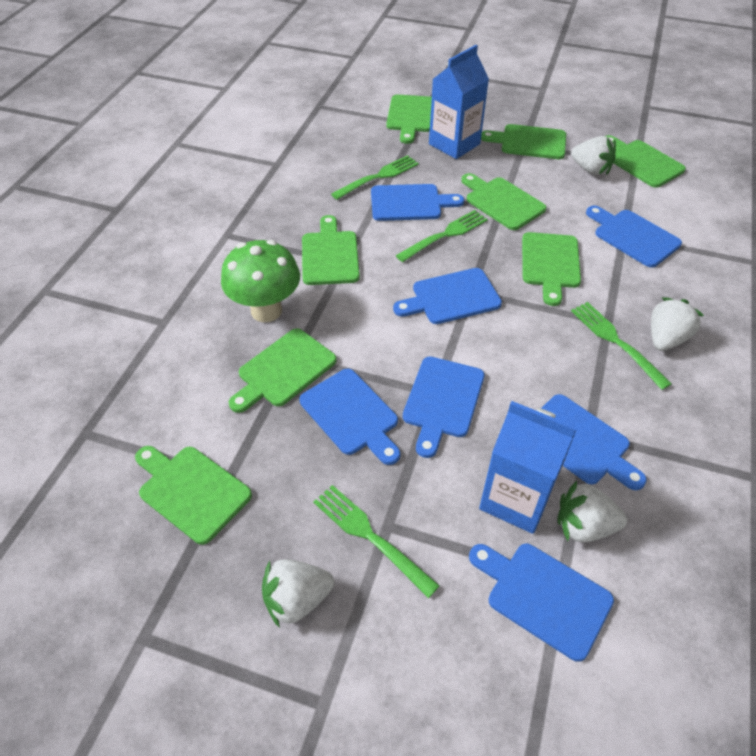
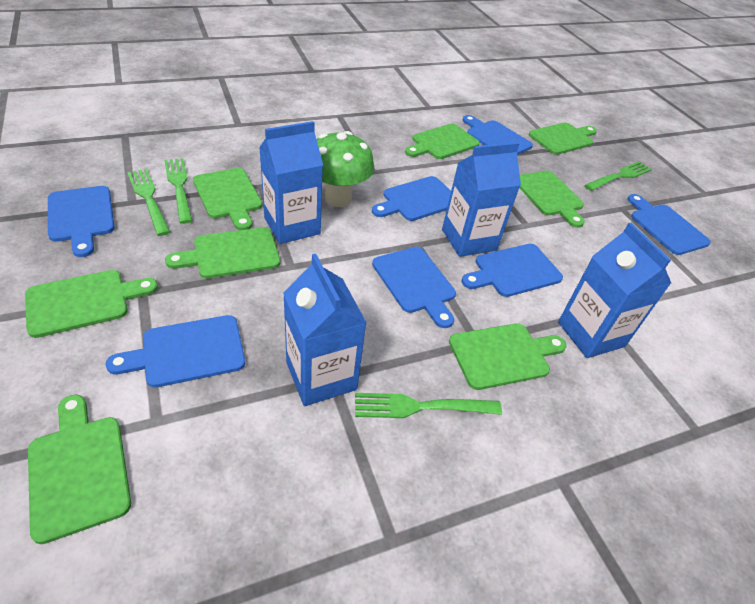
blue carton: 2 -> 4
white strawberry: 4 -> 0

